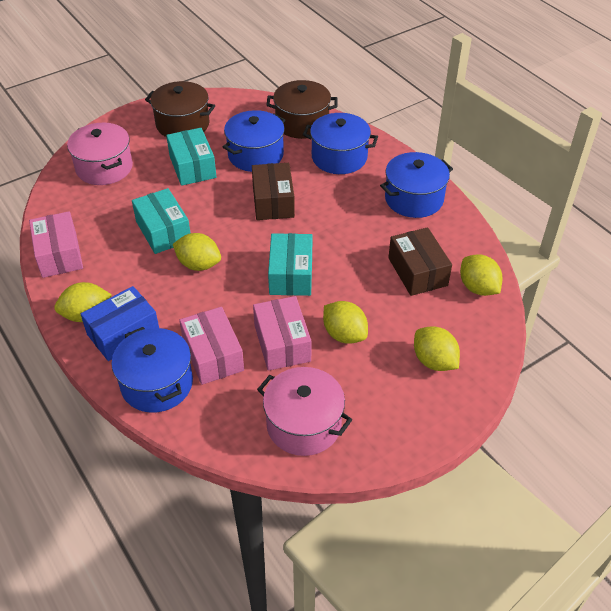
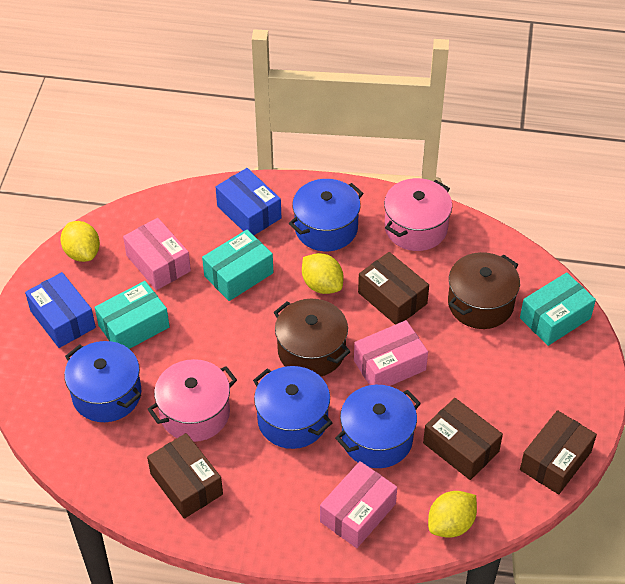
blue box: 1 -> 2
brown box: 2 -> 4
yellow lemon: 5 -> 3

